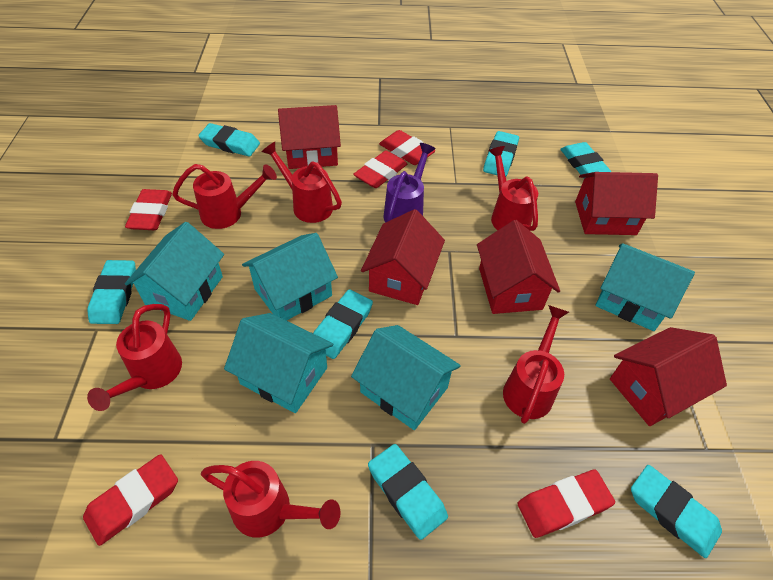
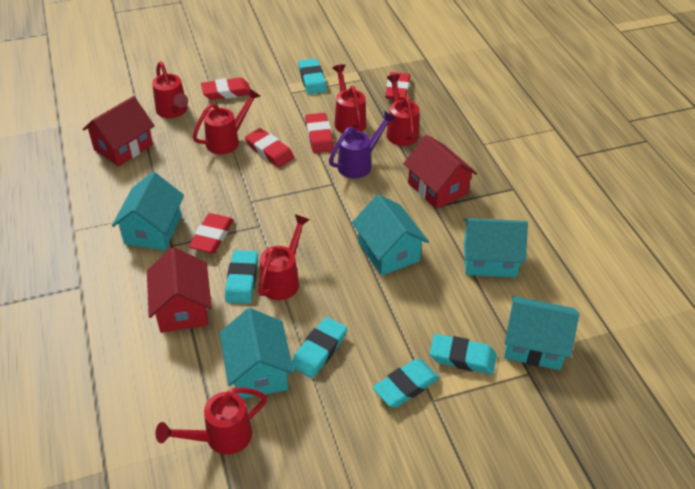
red house: 5 -> 3
turquoise eraser: 7 -> 5

